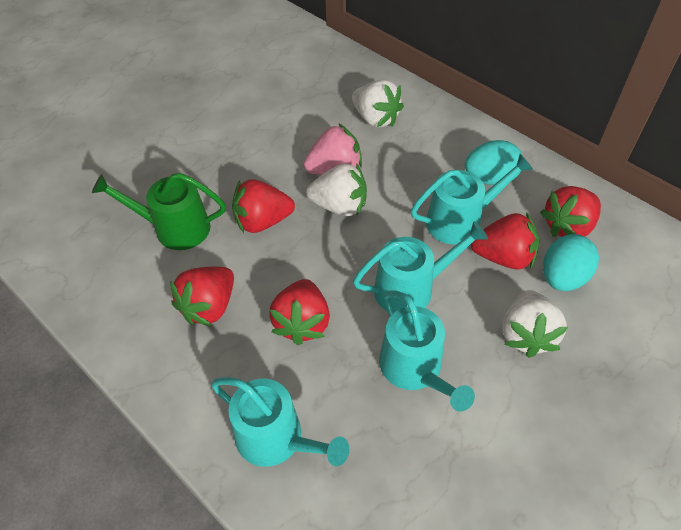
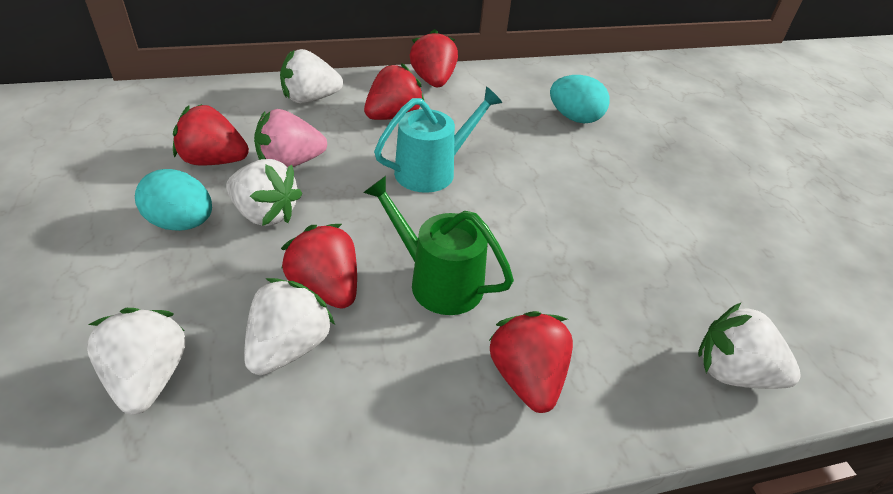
turquoise watering can: 4 -> 1
white strawberry: 3 -> 5

